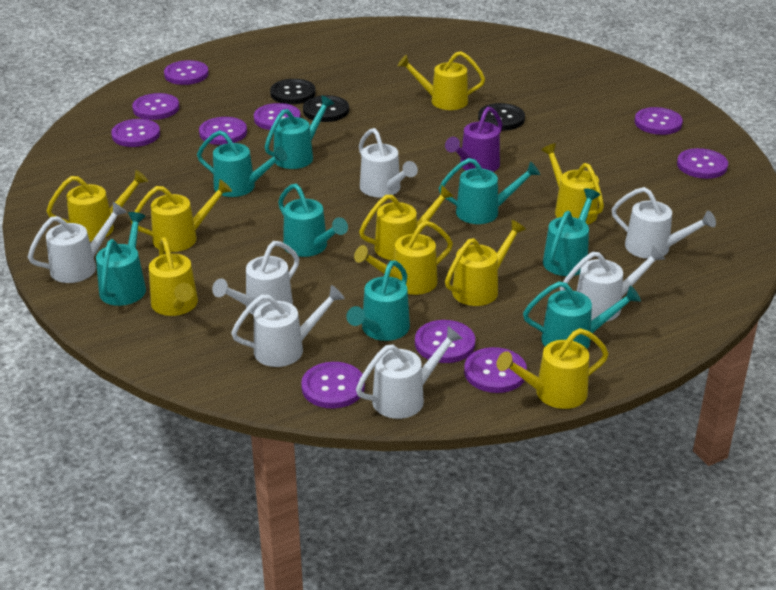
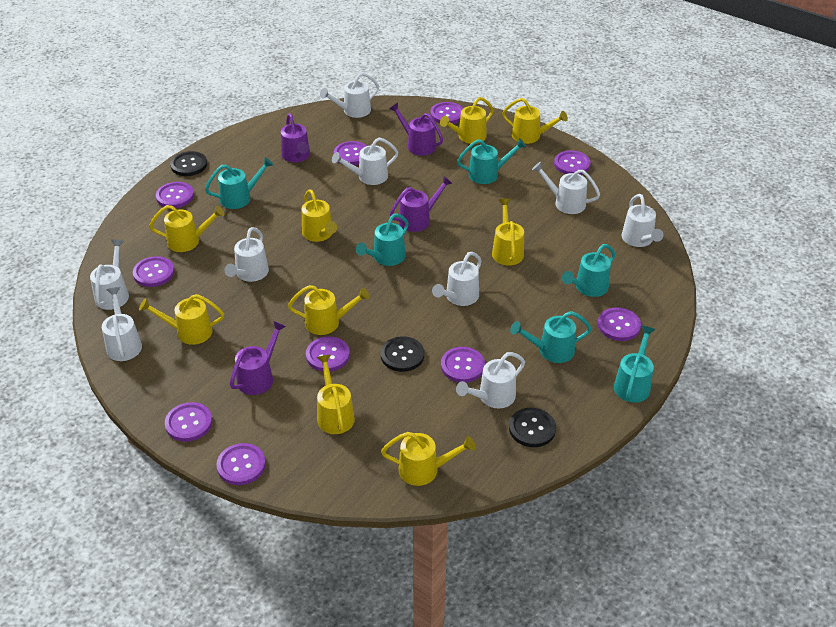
purple watering can: 1 -> 4
turquoise watering can: 8 -> 6
white watering can: 7 -> 9

